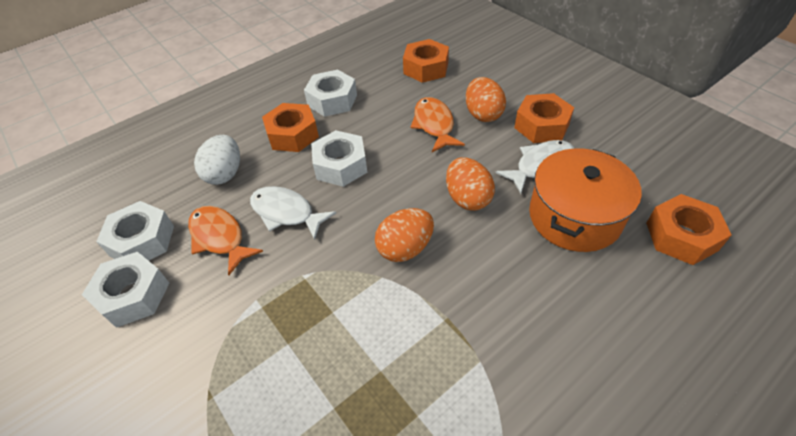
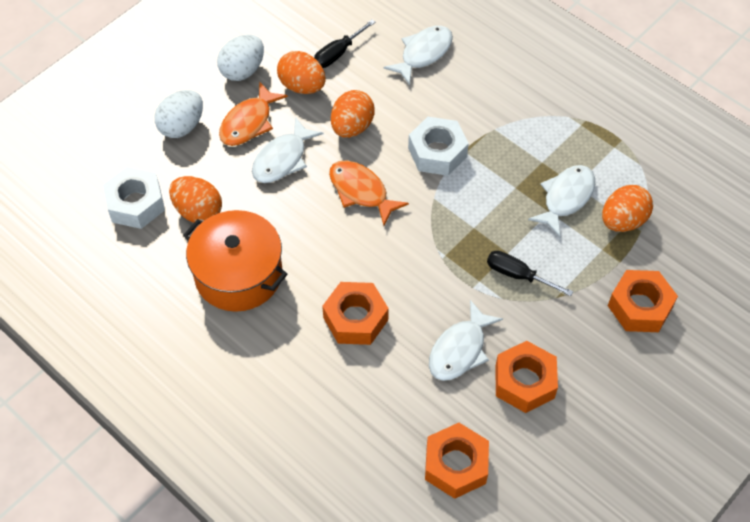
black screwdriver: 0 -> 2
orange egg: 3 -> 4
white egg: 1 -> 2
white fish: 2 -> 4
white nut: 4 -> 2

